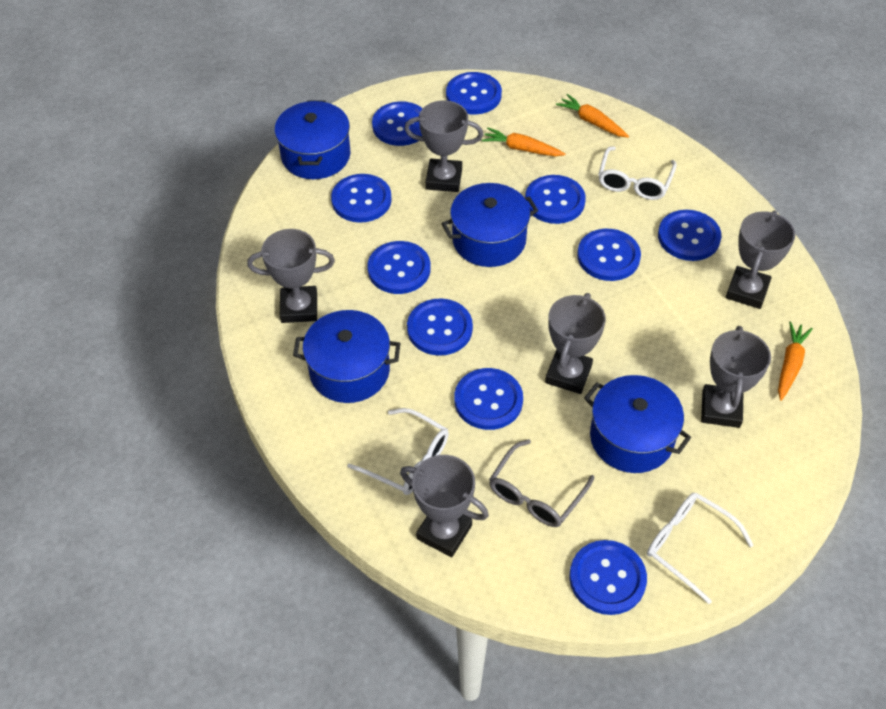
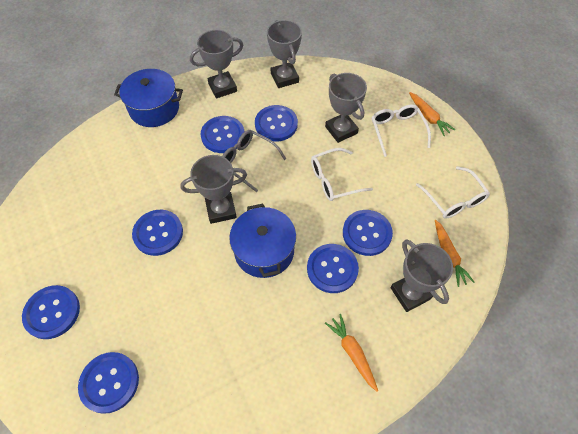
blue button: 10 -> 7
blue pot: 4 -> 2
grey trophy: 6 -> 5

